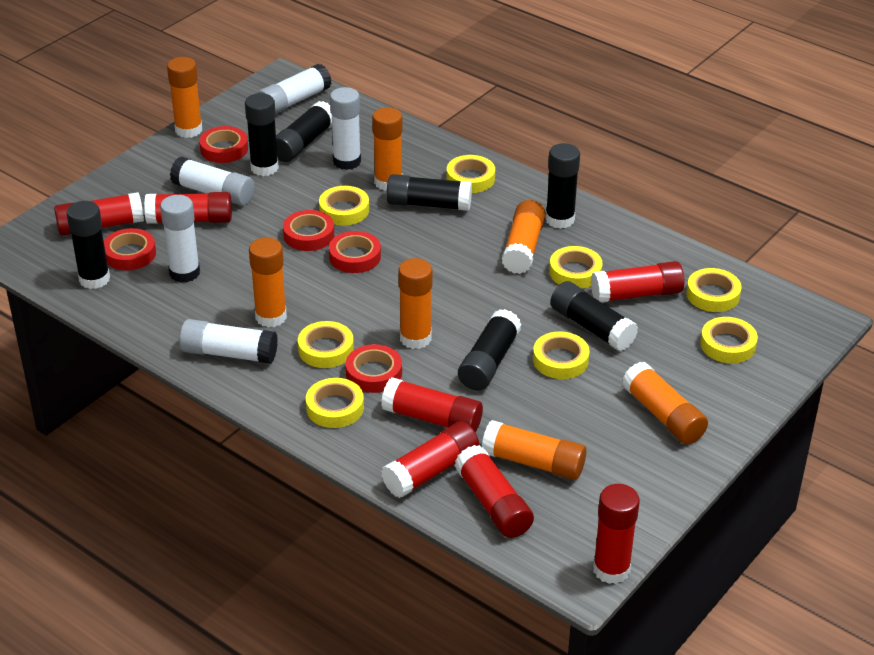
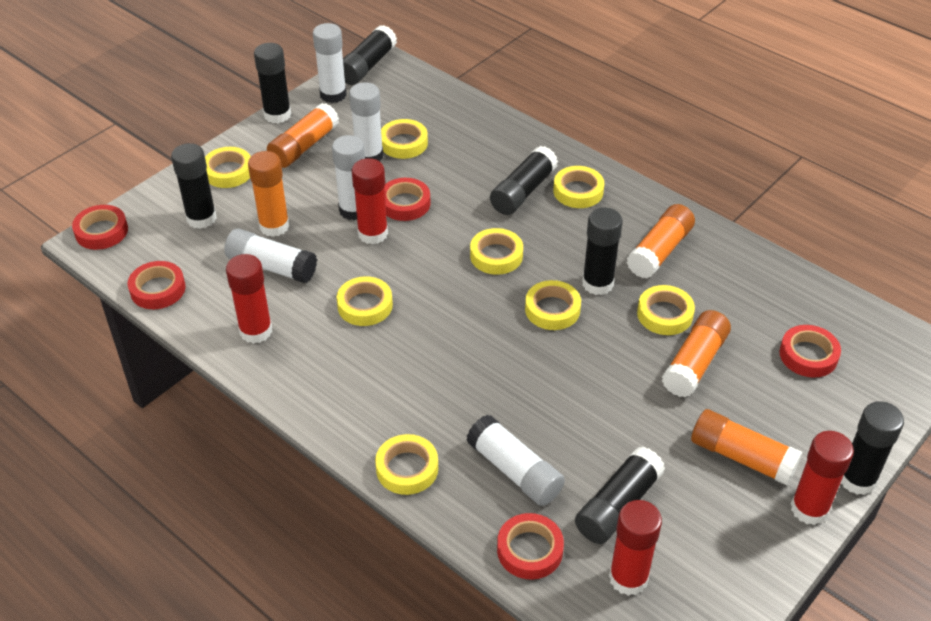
orange glue stick: 7 -> 5
red glue stick: 7 -> 4

